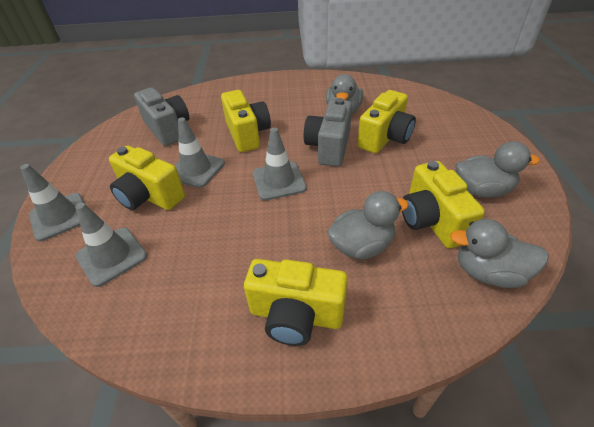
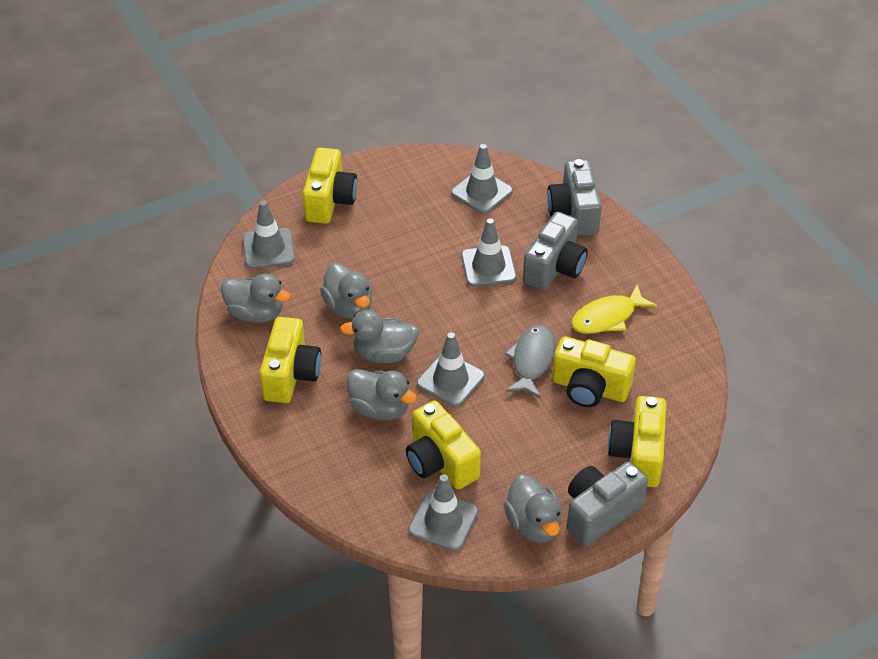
grey camera: 2 -> 3
grey duck: 4 -> 5
grey fish: 0 -> 1
grey traffic cone: 4 -> 5
yellow fish: 0 -> 1

